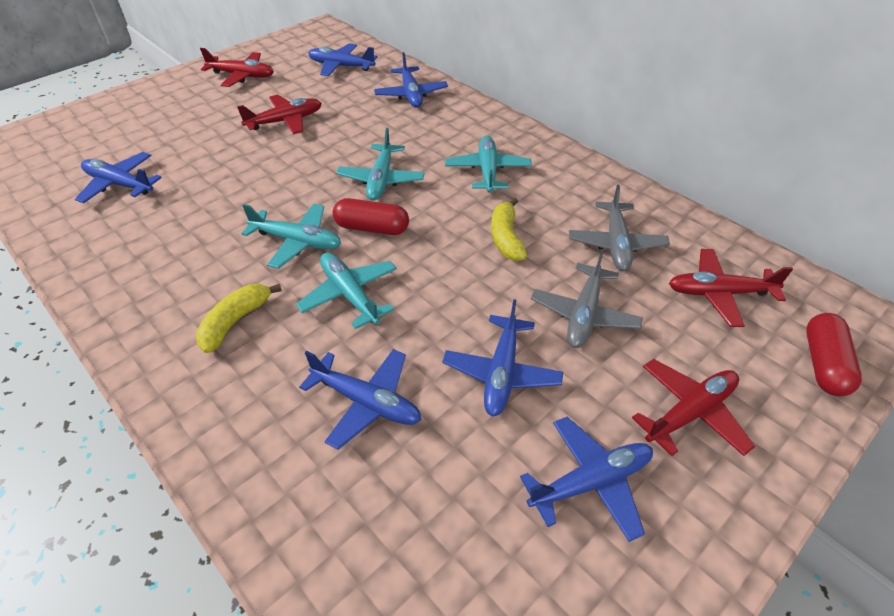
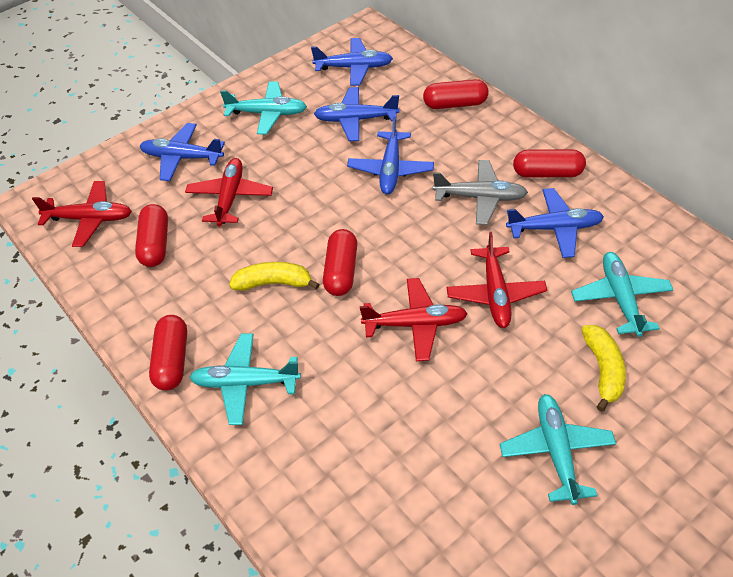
blue plane: 6 -> 5
grey plane: 2 -> 1
red capsule: 2 -> 5

